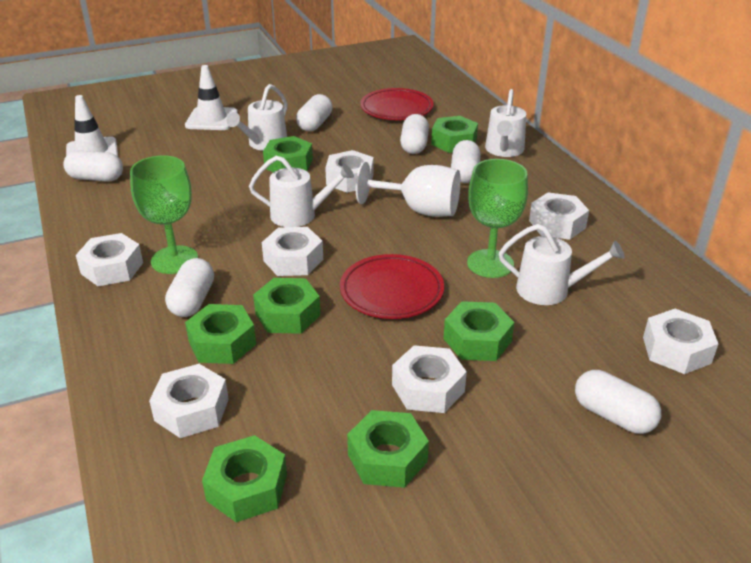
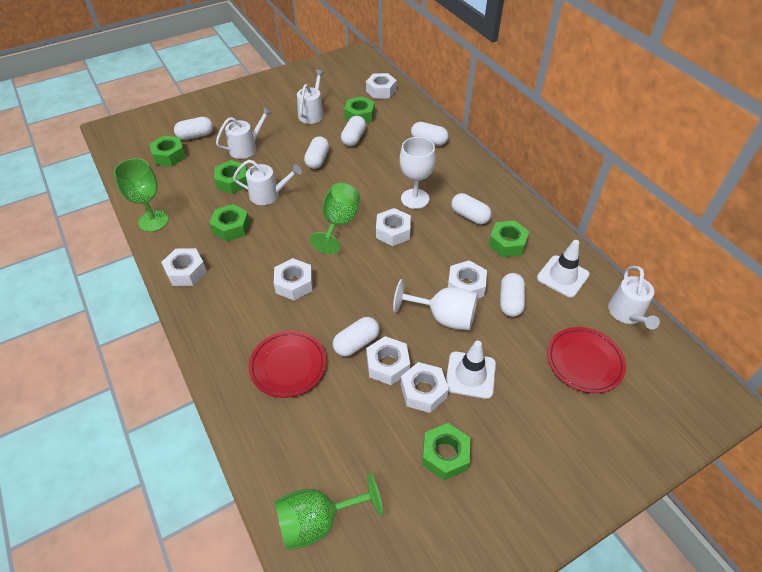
green goblet: 2 -> 3
green nut: 7 -> 6
white capsule: 6 -> 7
white goblet: 1 -> 2

